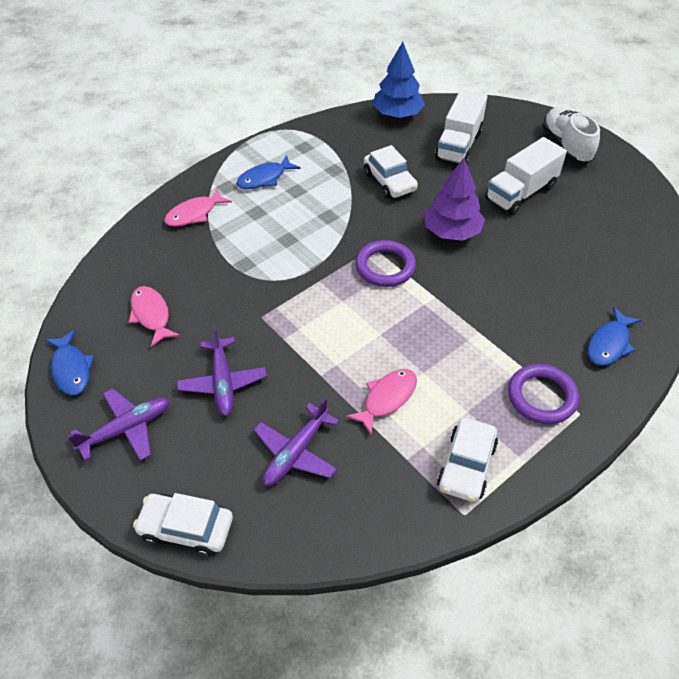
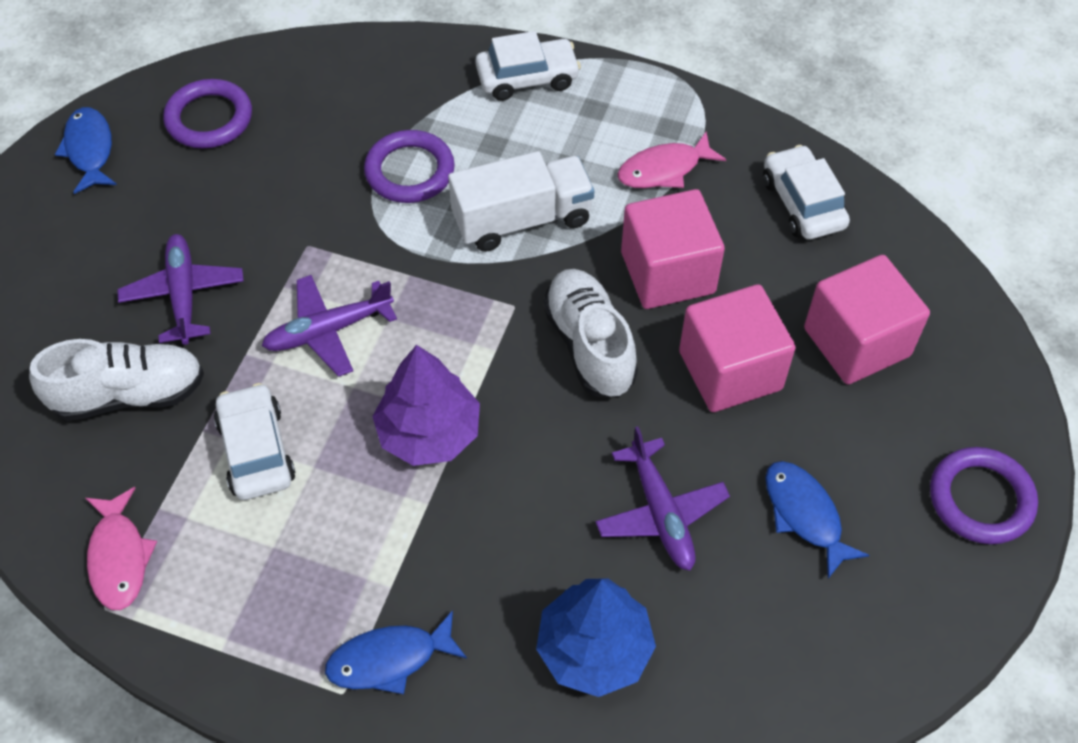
pink cube: 0 -> 3
pink fish: 3 -> 2
purple ring: 2 -> 3
white shoe: 1 -> 2
white truck: 2 -> 1

